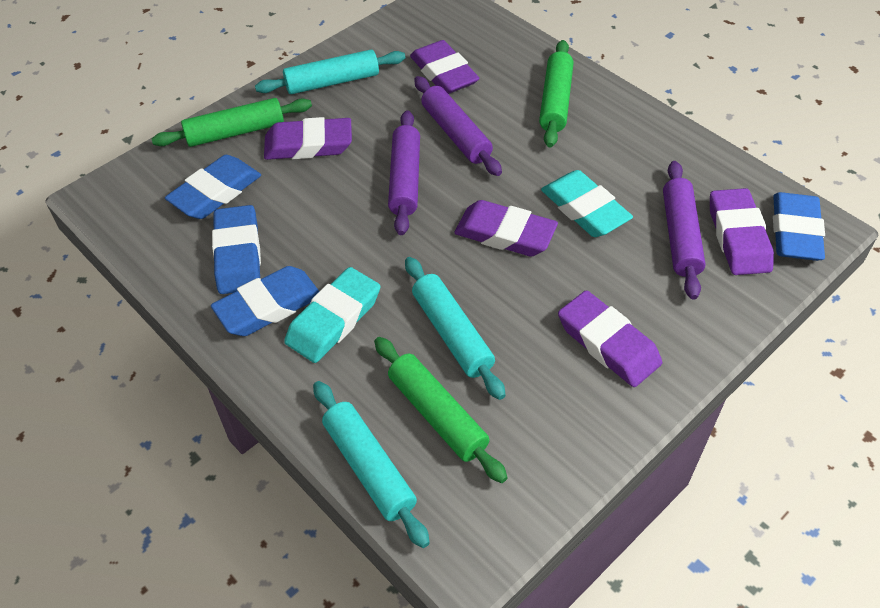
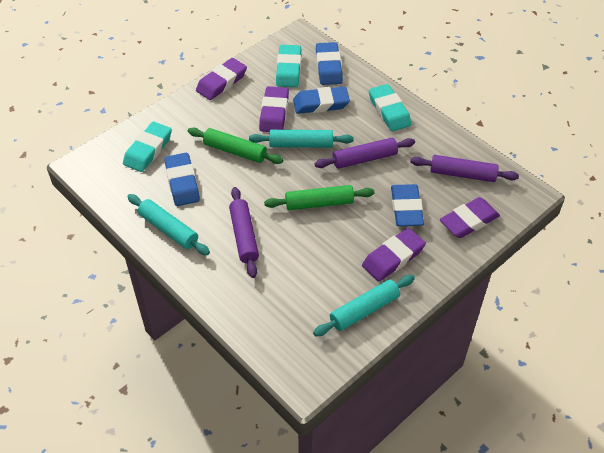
green rolling pin: 3 -> 2
purple eraser: 5 -> 4
turquoise eraser: 2 -> 3

